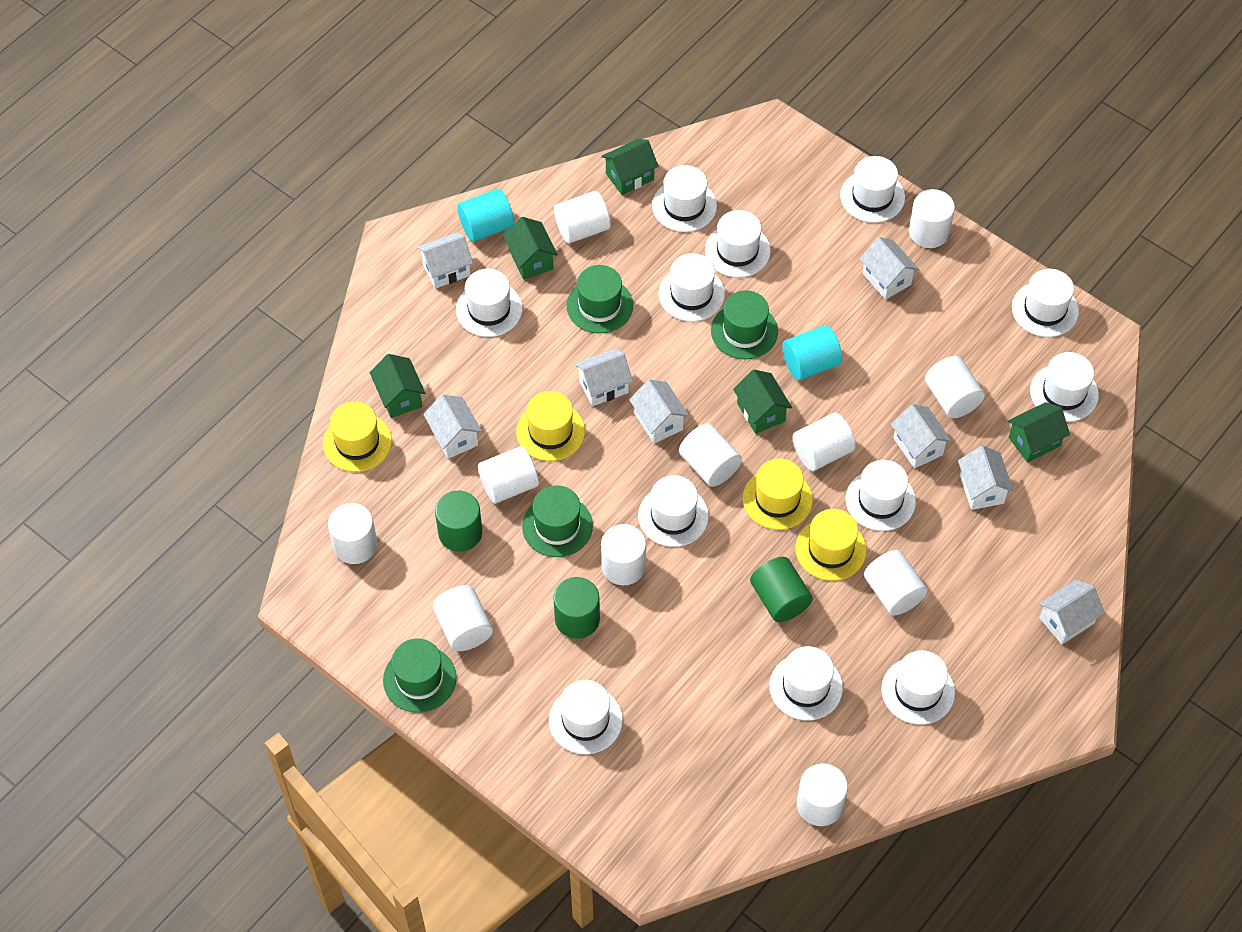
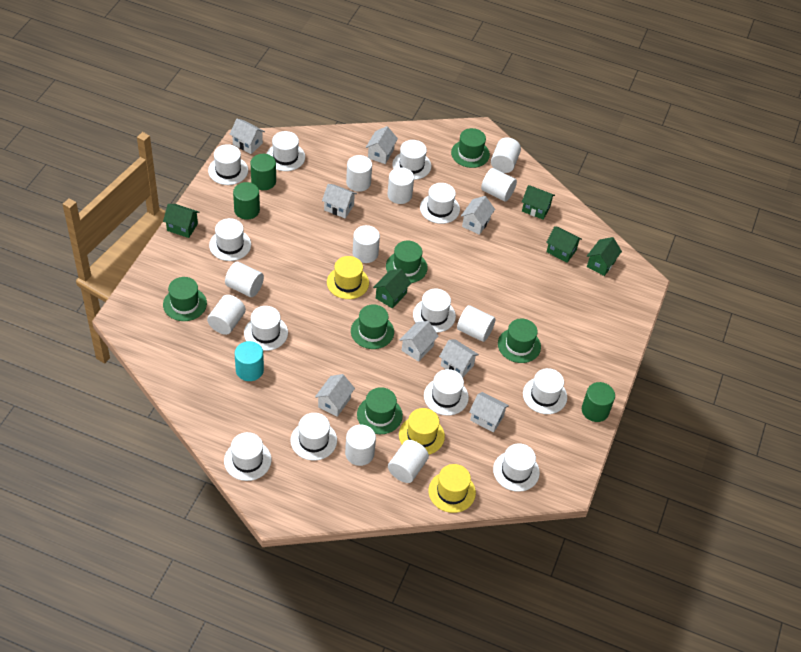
green hat: 4 -> 6
turquoise cylinder: 2 -> 1
white cylinder: 11 -> 10
yellow hat: 4 -> 3

